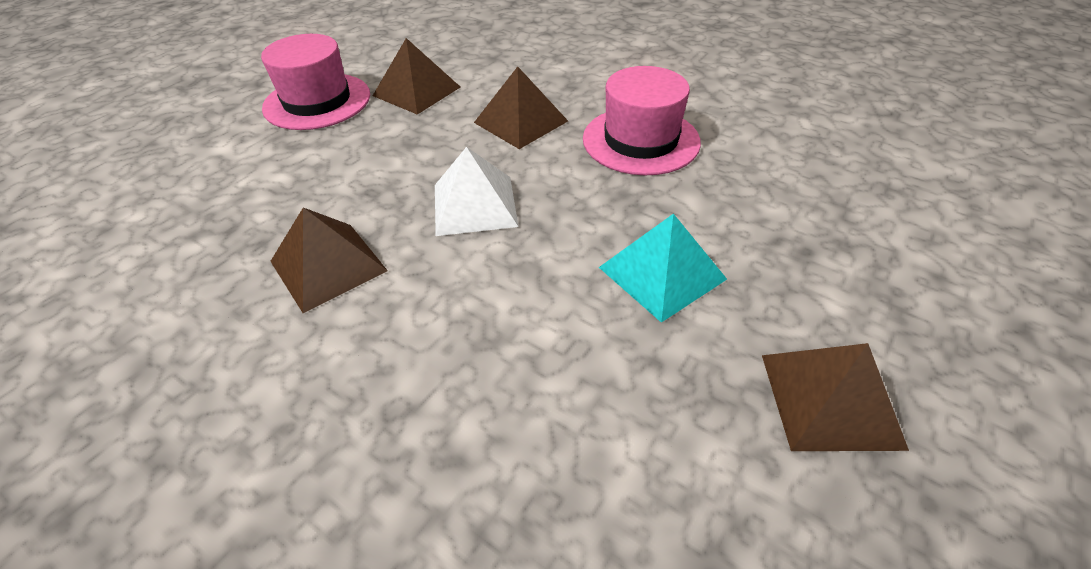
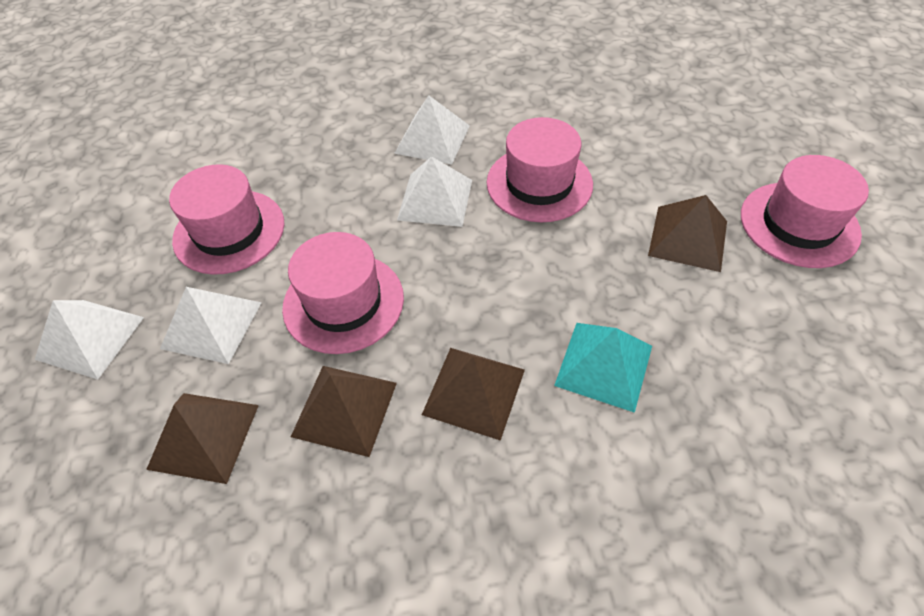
pink hat: 2 -> 4
white pyramid: 1 -> 4

